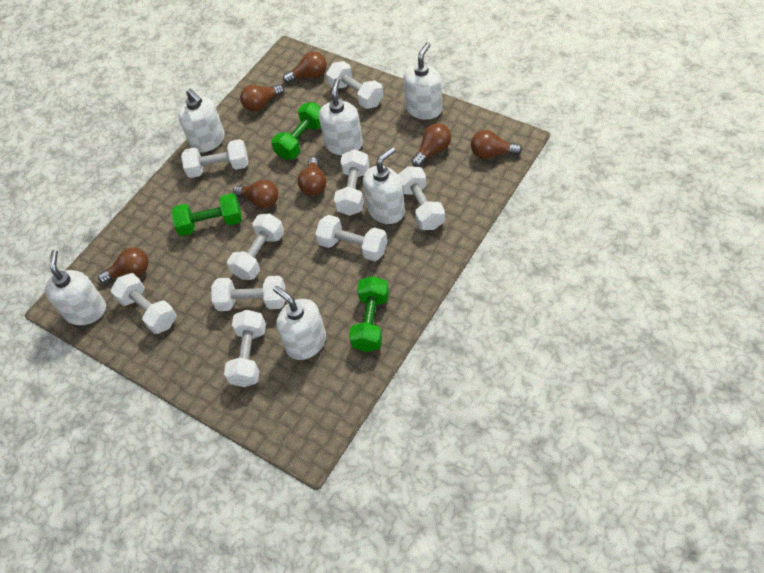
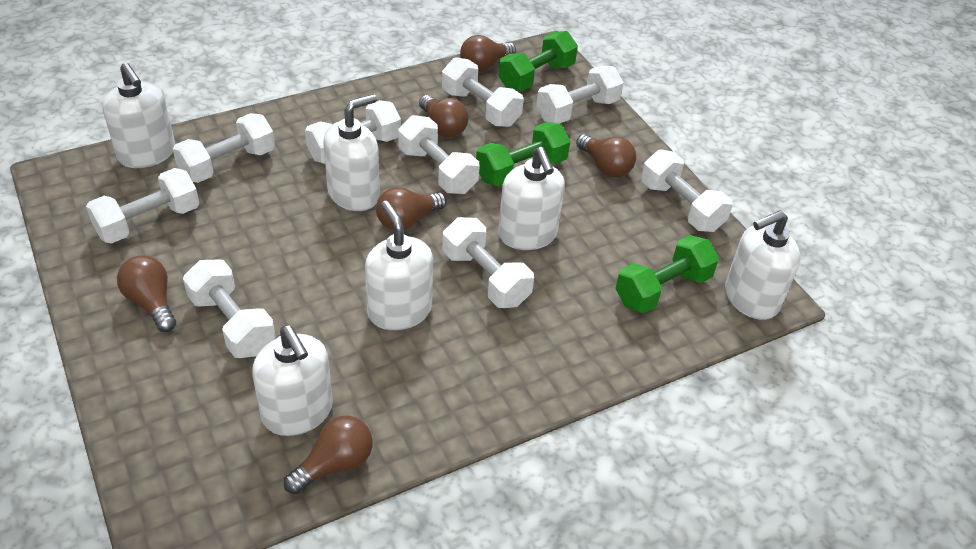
brown light bulb: 7 -> 6

